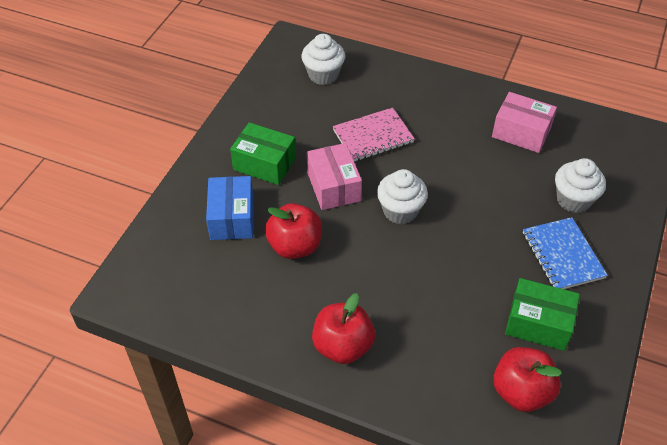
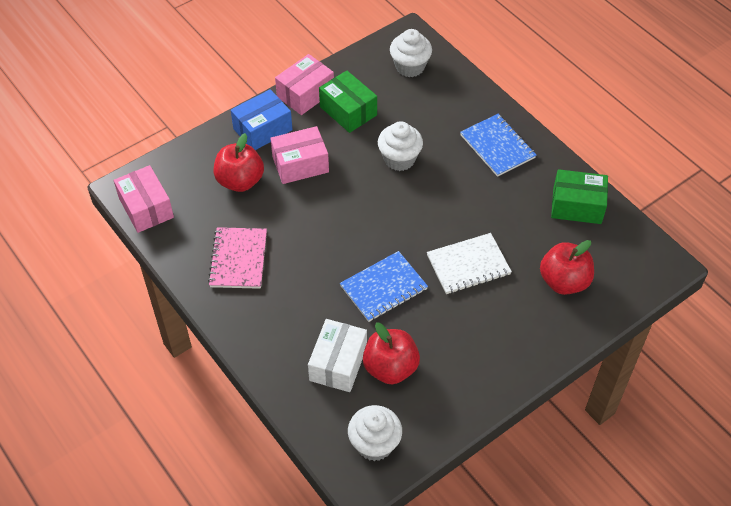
blue notebook: 1 -> 2
pink box: 2 -> 3
white box: 0 -> 1
white notebook: 0 -> 1

